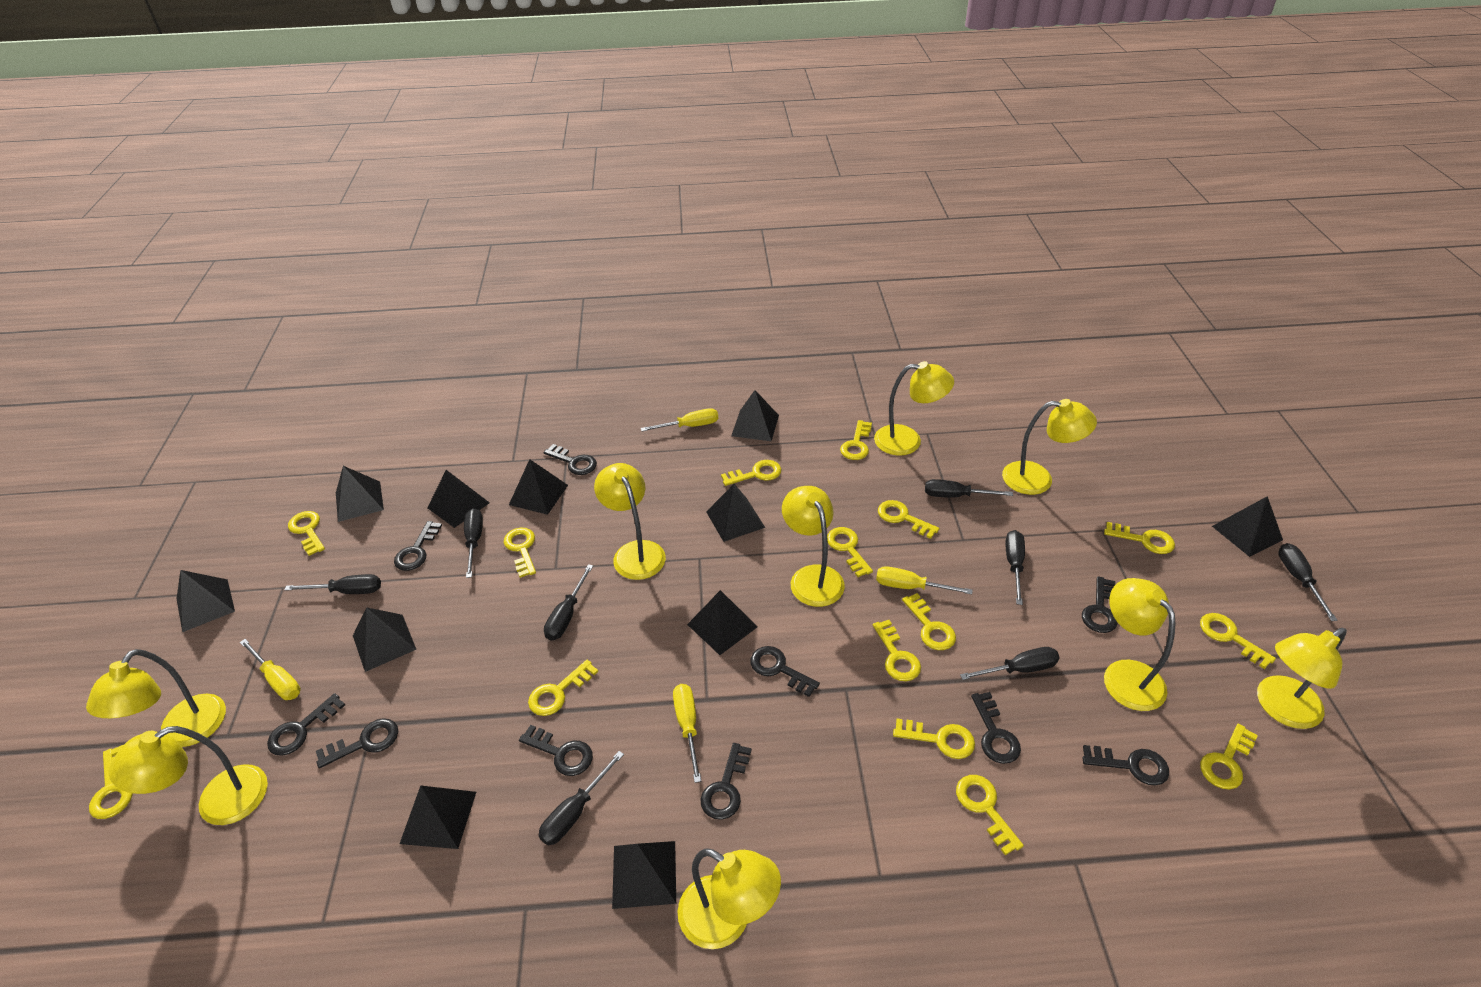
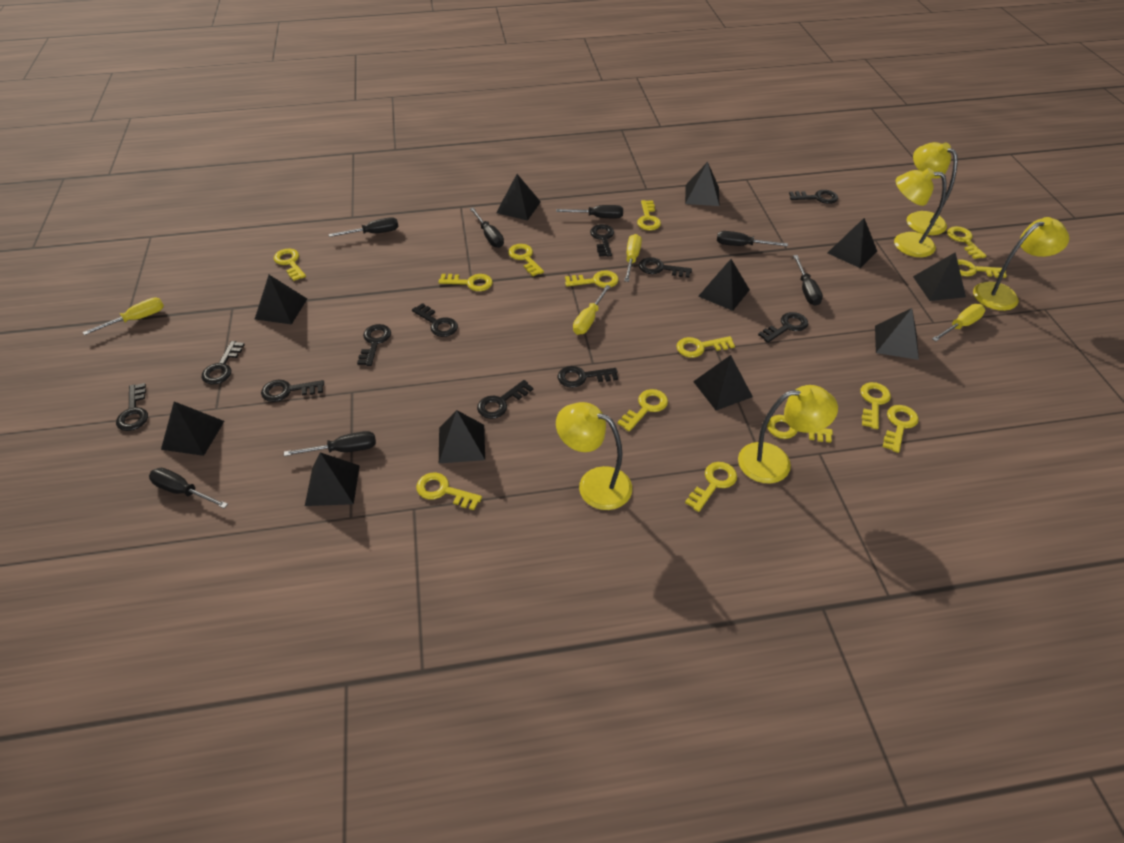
black key: 10 -> 11
black screwdriver: 8 -> 7
yellow key: 15 -> 14
yellow lamp: 9 -> 5

